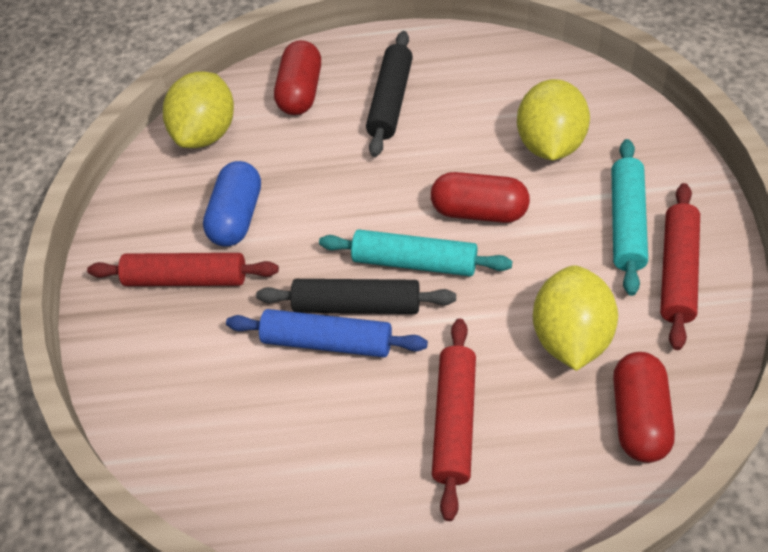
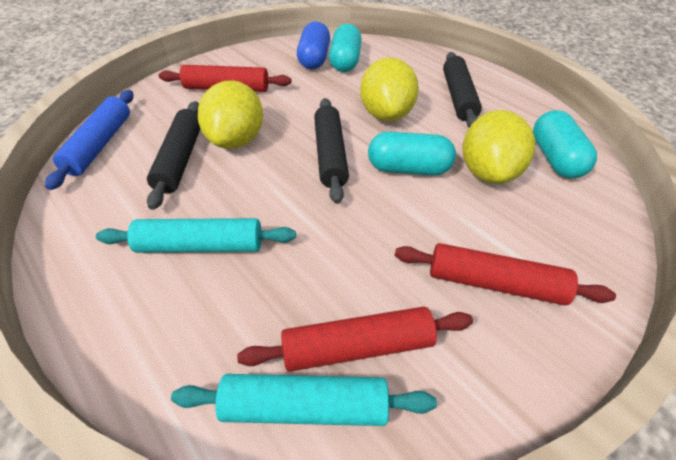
black rolling pin: 2 -> 3
red capsule: 3 -> 0
turquoise capsule: 0 -> 3

